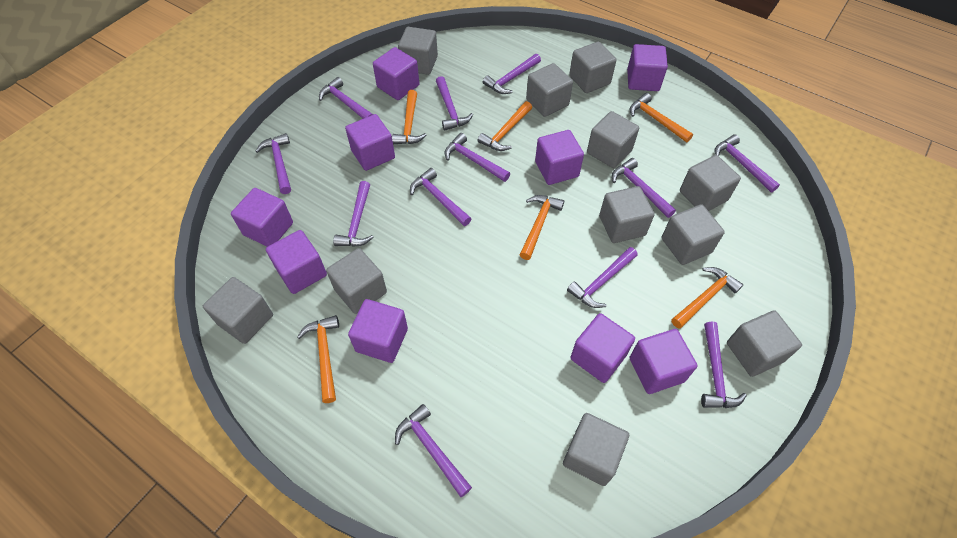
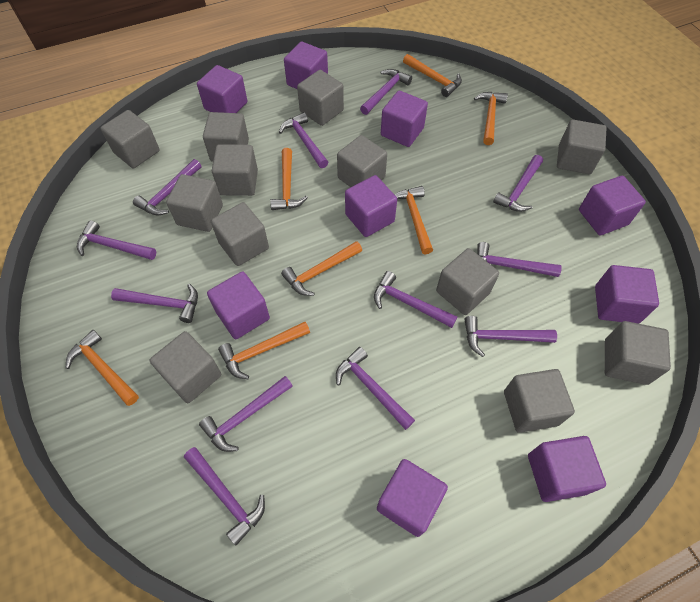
grey cube: 11 -> 12
orange hammer: 6 -> 7

